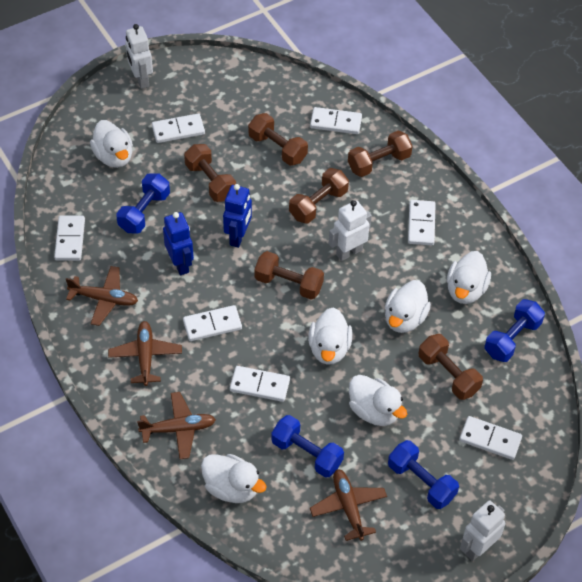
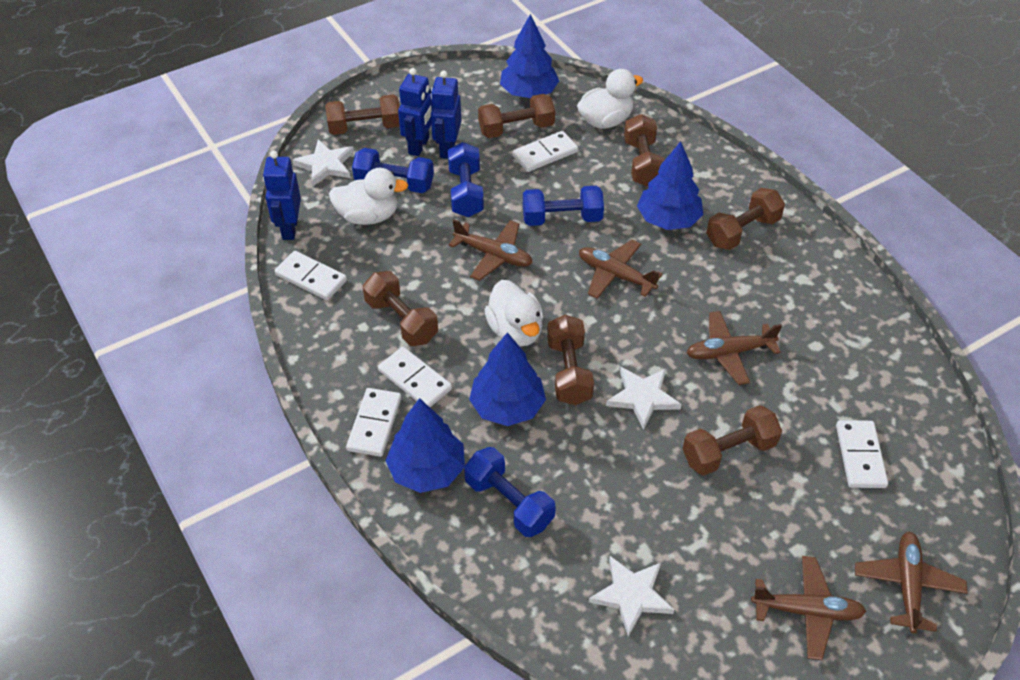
blue robot: 2 -> 3
blue tree: 0 -> 4
brown dumbbell: 6 -> 7
brown plane: 4 -> 5
white domino: 7 -> 5
white duck: 6 -> 3
white robot: 3 -> 0
white star: 0 -> 3

